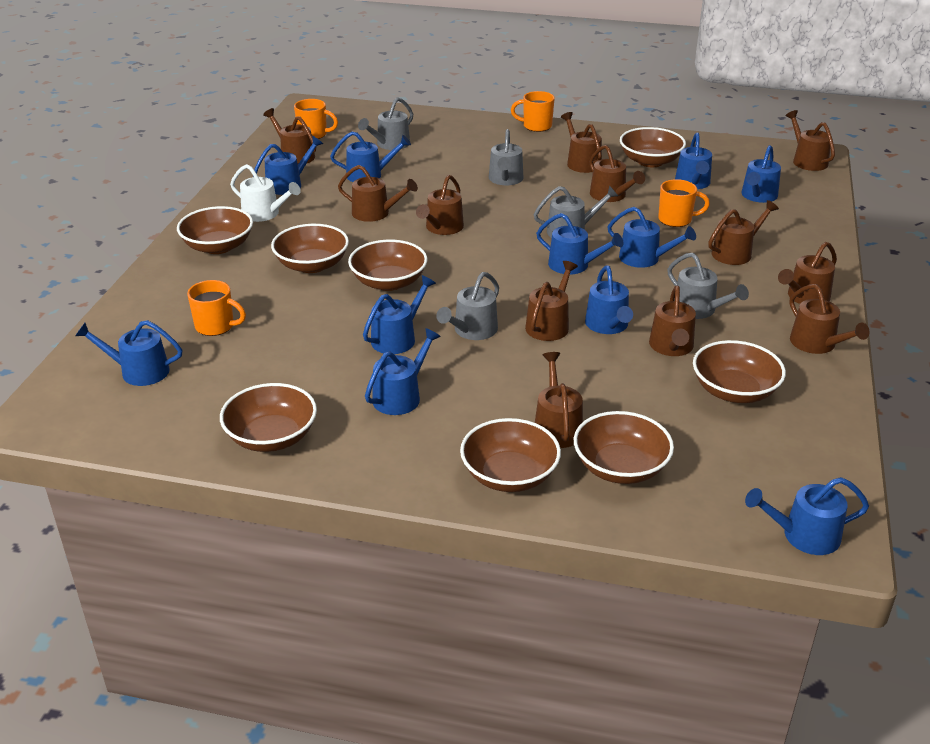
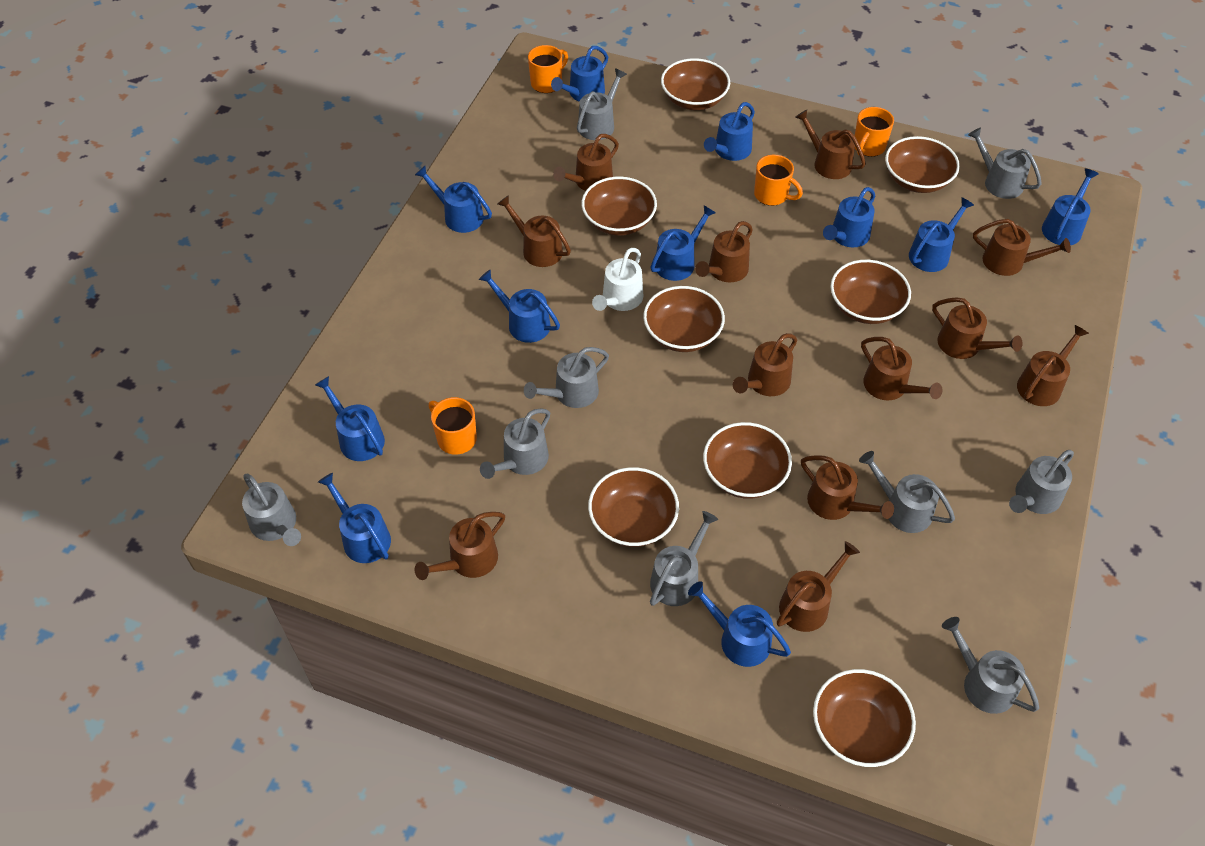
grey watering can: 5 -> 9

